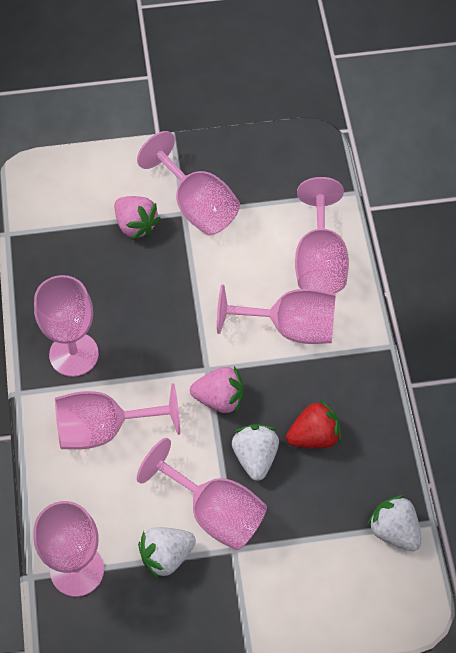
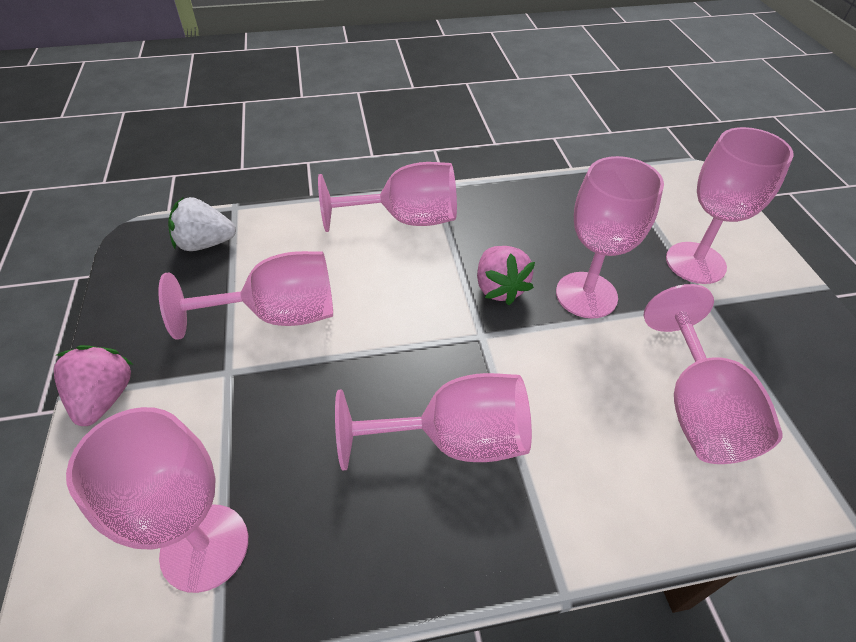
red strawberry: 1 -> 0
white strawberry: 3 -> 1

